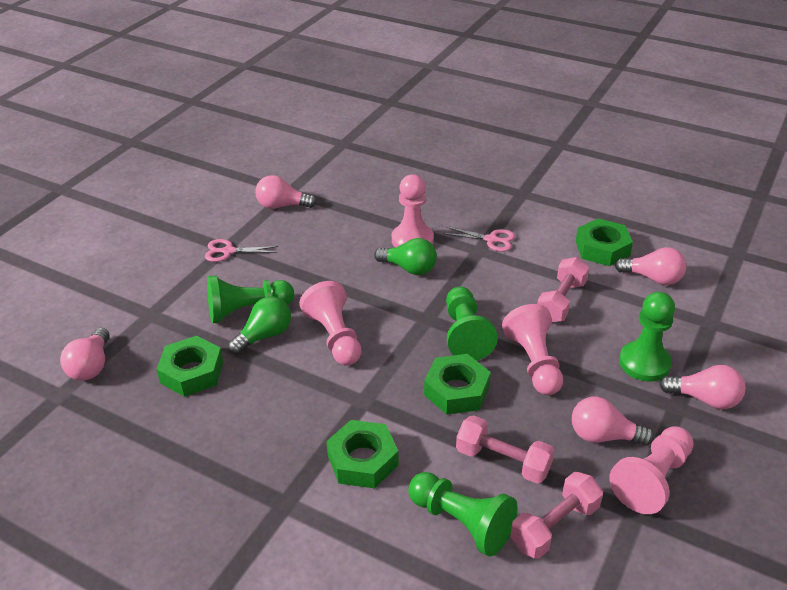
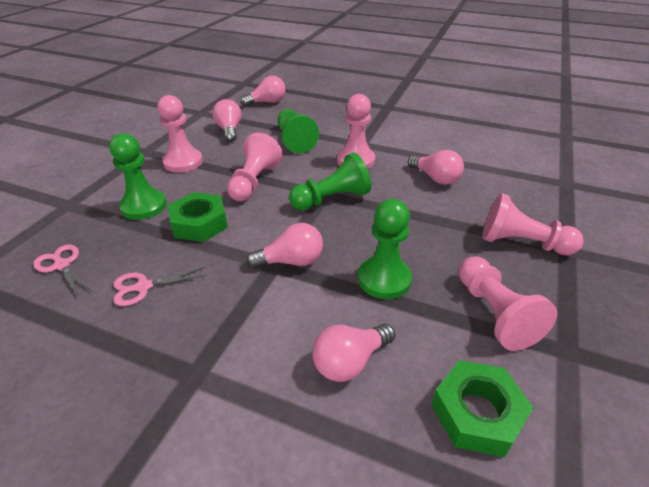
green light bulb: 2 -> 0
green nut: 4 -> 2
pink dumbbell: 3 -> 0
pink pawn: 4 -> 5

